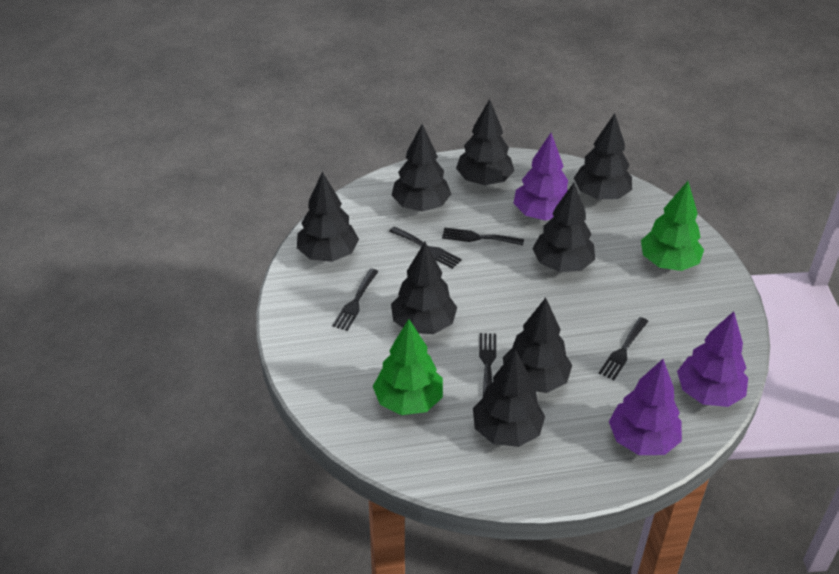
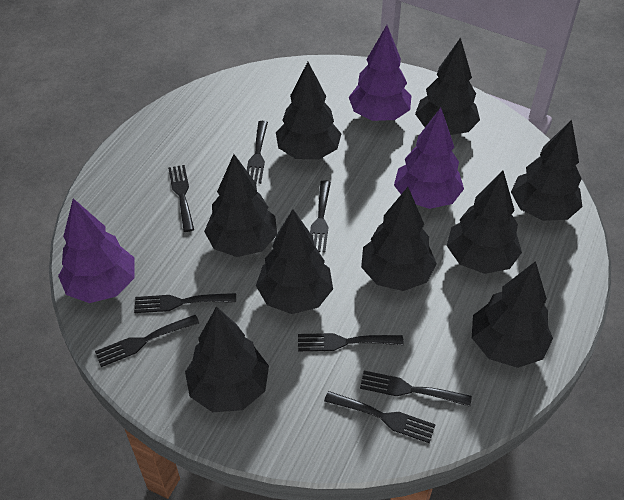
black fork: 5 -> 8
black tree: 8 -> 9
green tree: 2 -> 0

